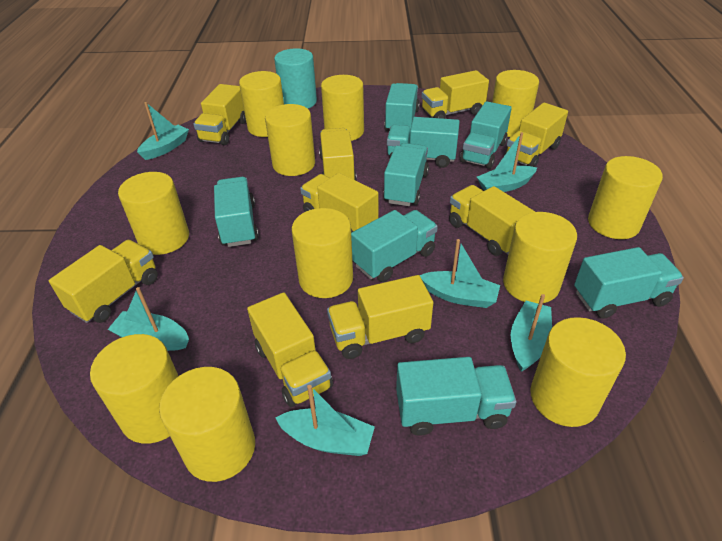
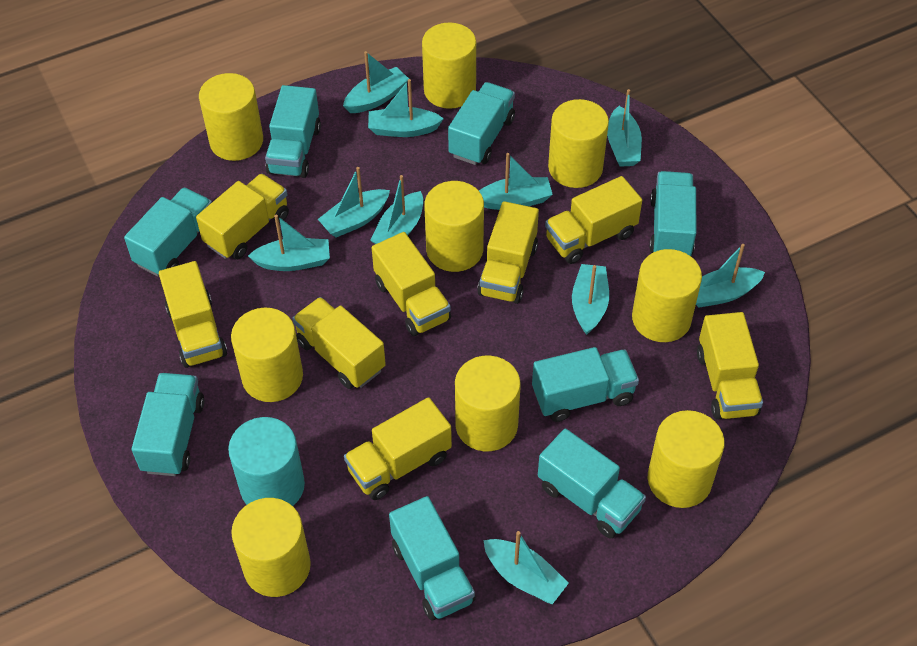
turquoise boat: 6 -> 10
yellow cylinder: 11 -> 9
yellow truck: 9 -> 8

